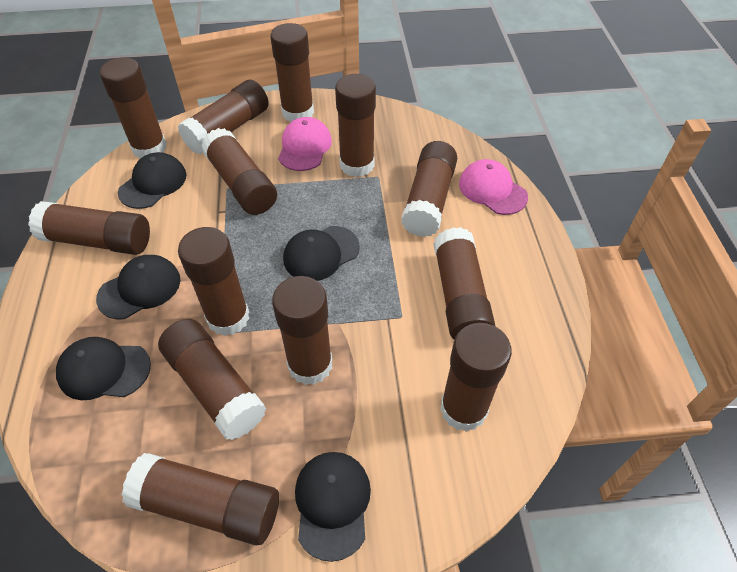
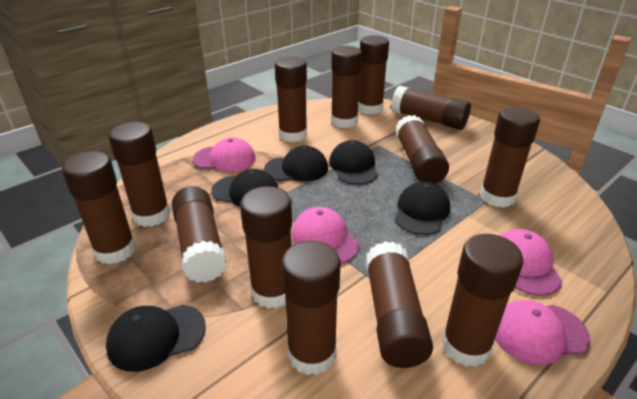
pink cap: 2 -> 4

